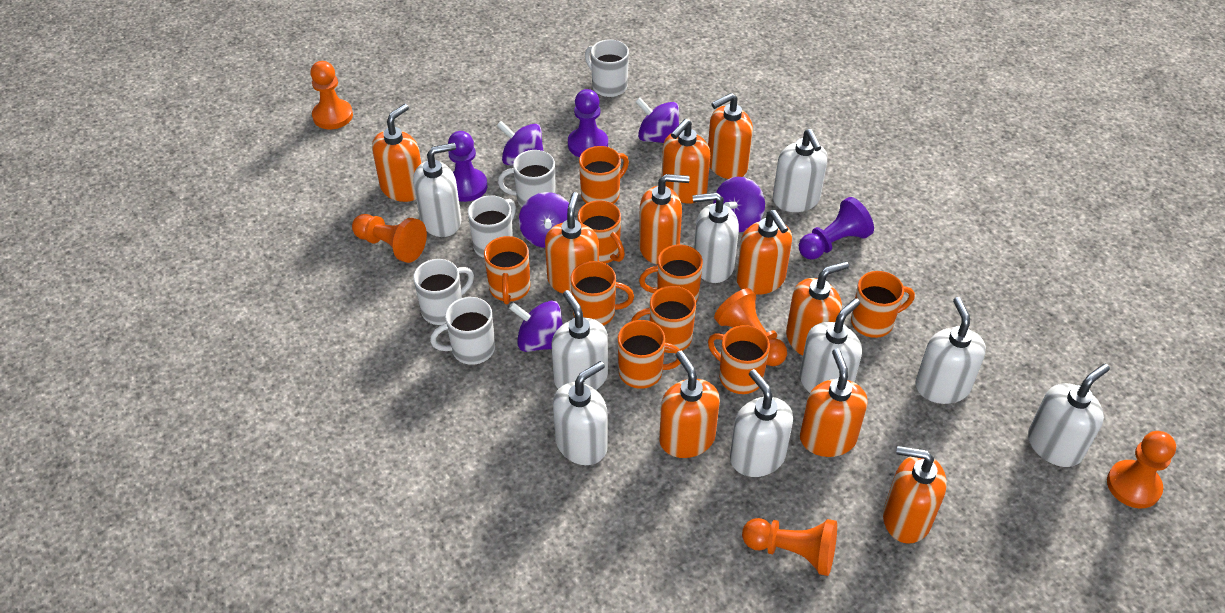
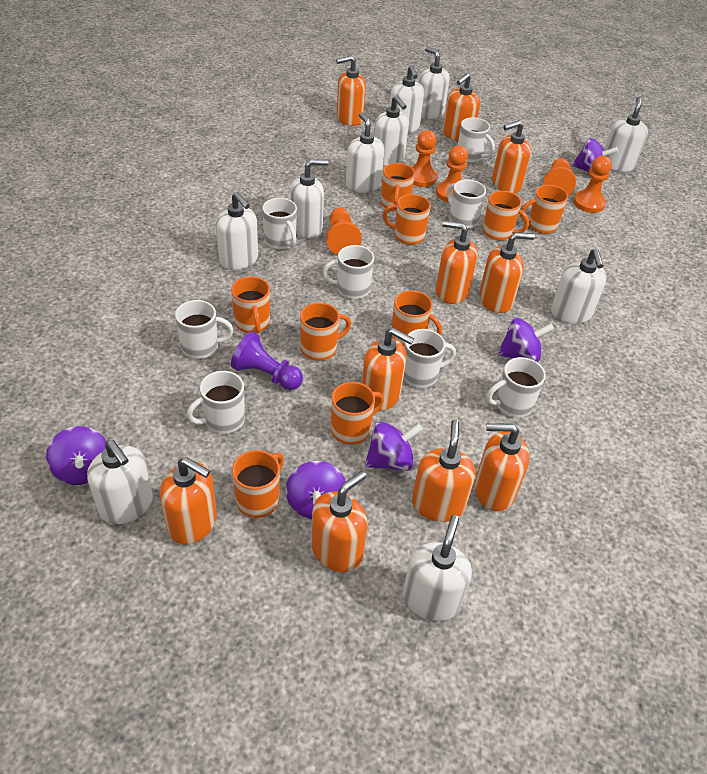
purple pawn: 3 -> 1
white mug: 5 -> 8
white soap dispenser: 9 -> 10

